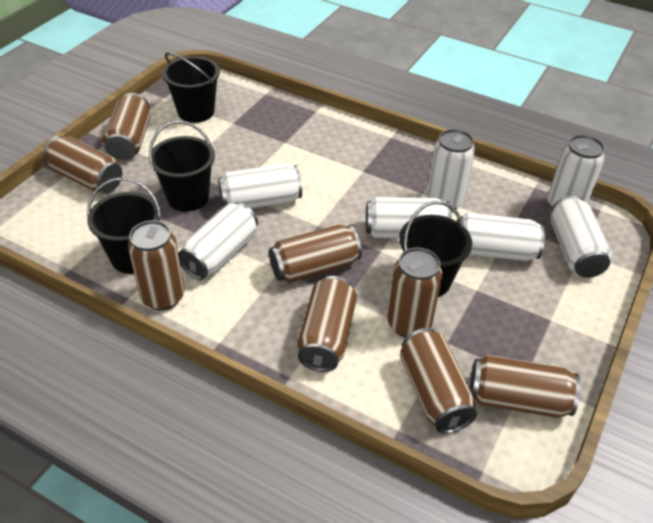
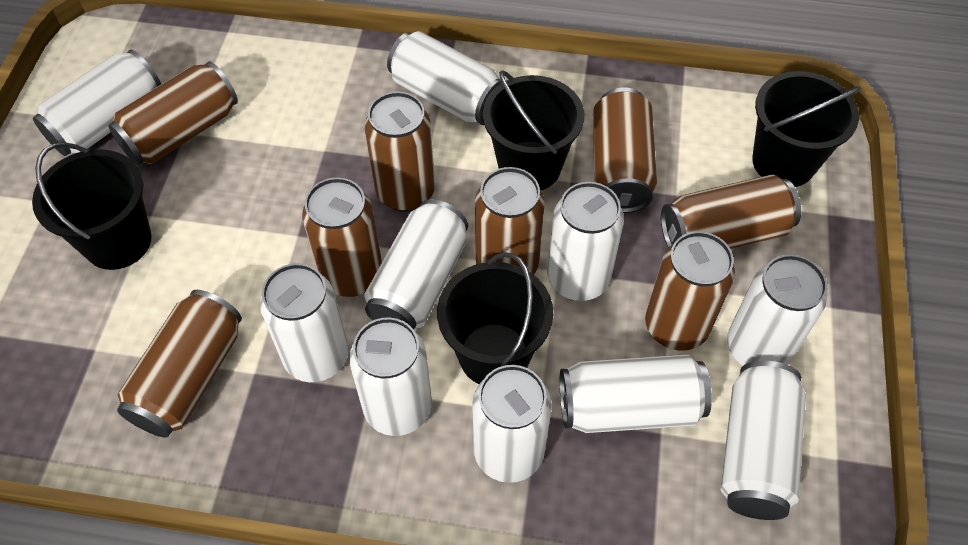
white can: 7 -> 10

